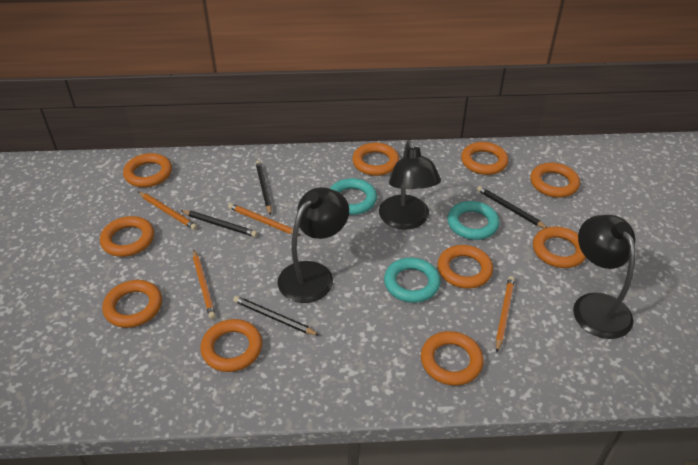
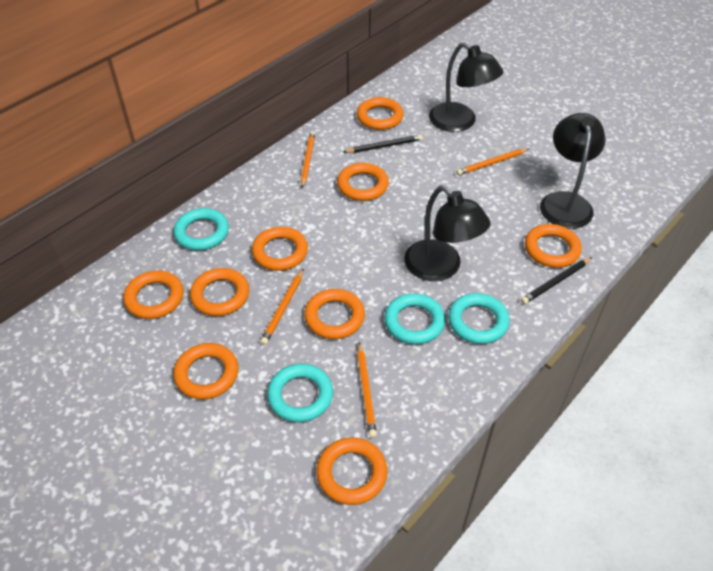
black pencil: 4 -> 2
orange ring: 10 -> 9
turquoise ring: 3 -> 4

